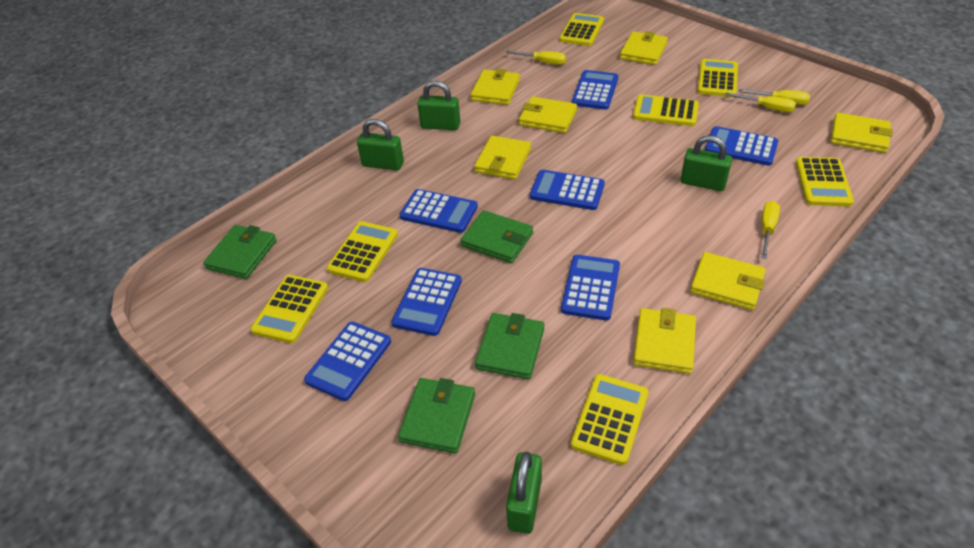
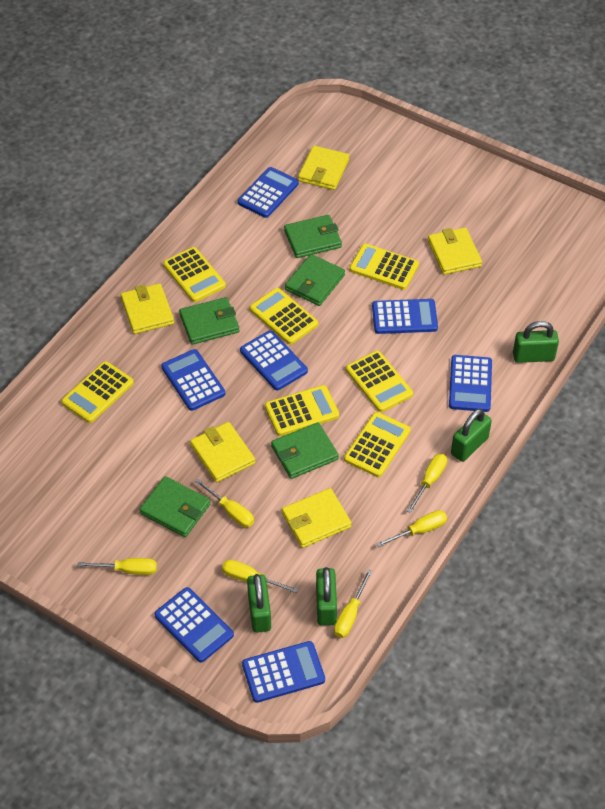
green wallet: 4 -> 5
yellow screwdriver: 4 -> 6
yellow wallet: 7 -> 5

